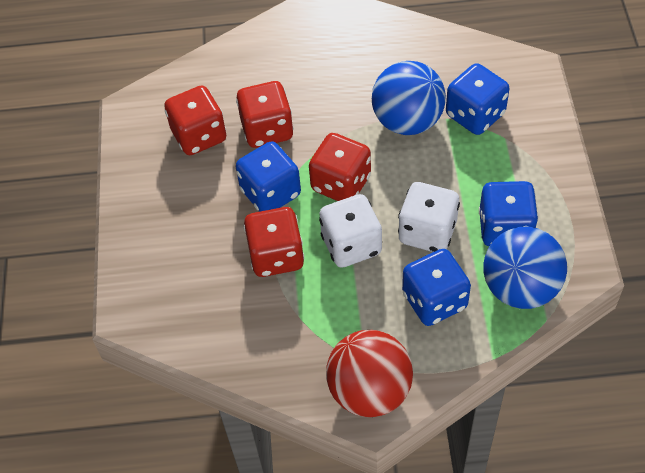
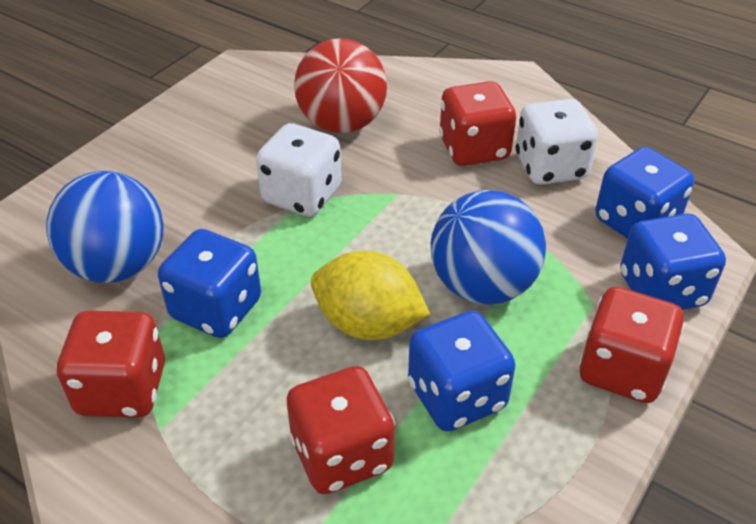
yellow lemon: 0 -> 1

